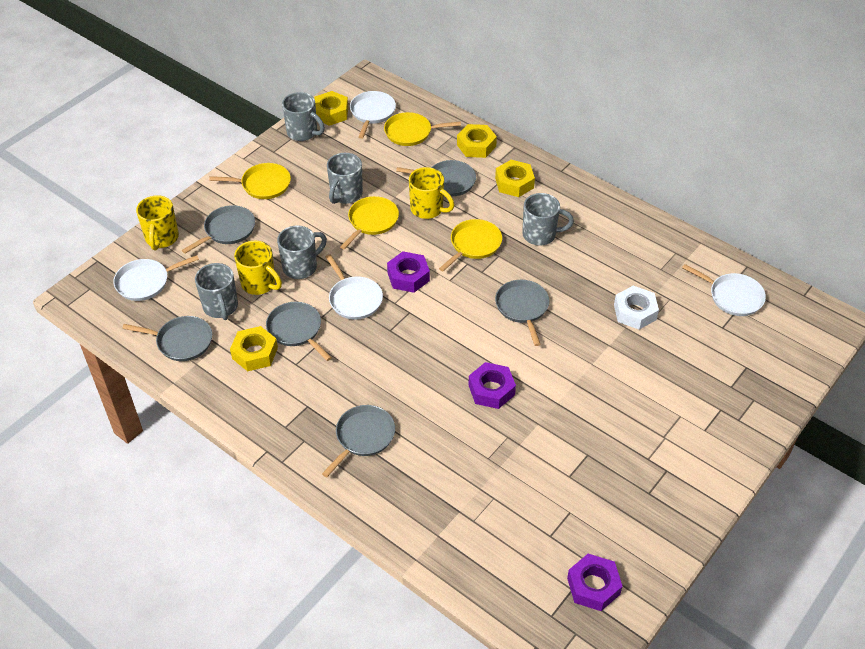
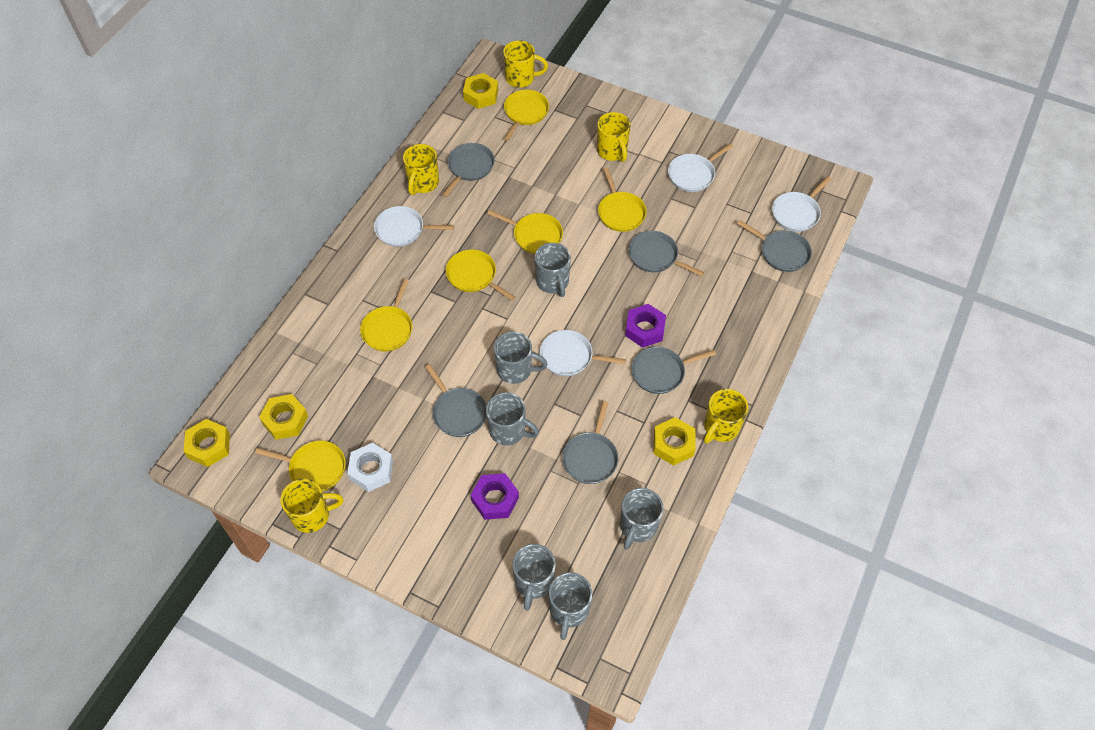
grey mug: 5 -> 6
purple nut: 3 -> 2
yellow mug: 3 -> 5
yellow pan: 4 -> 6

